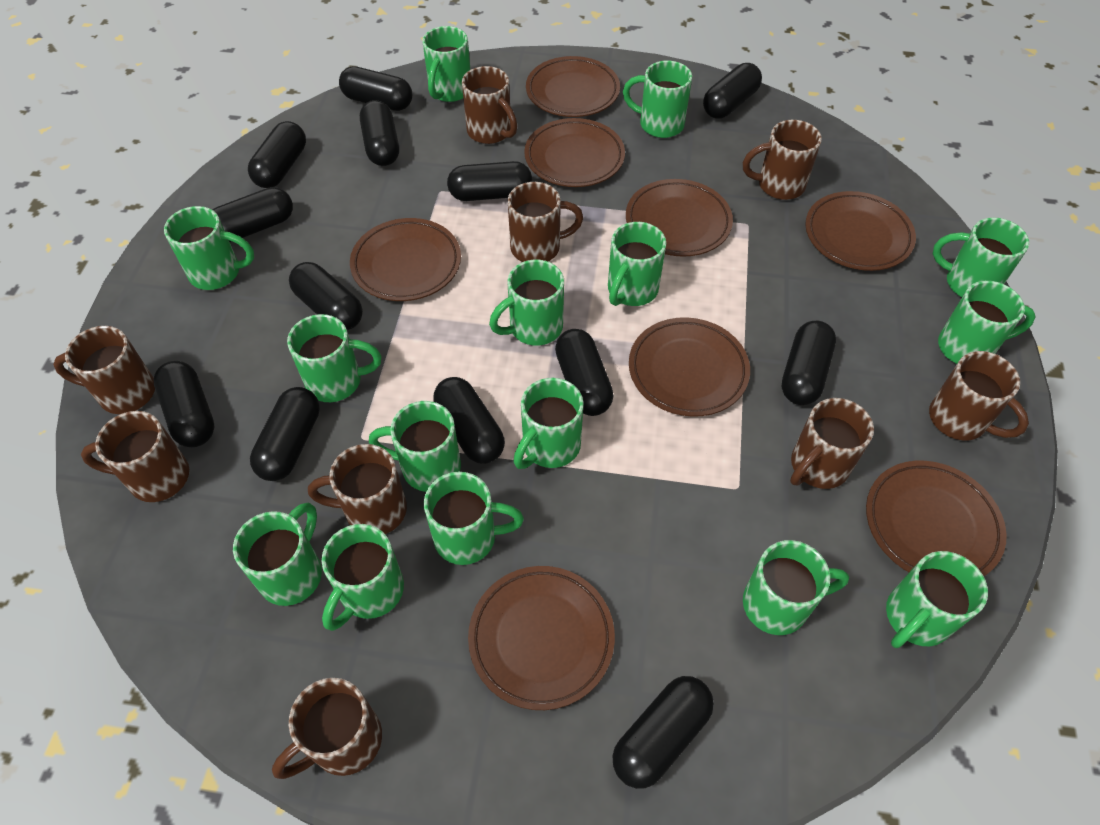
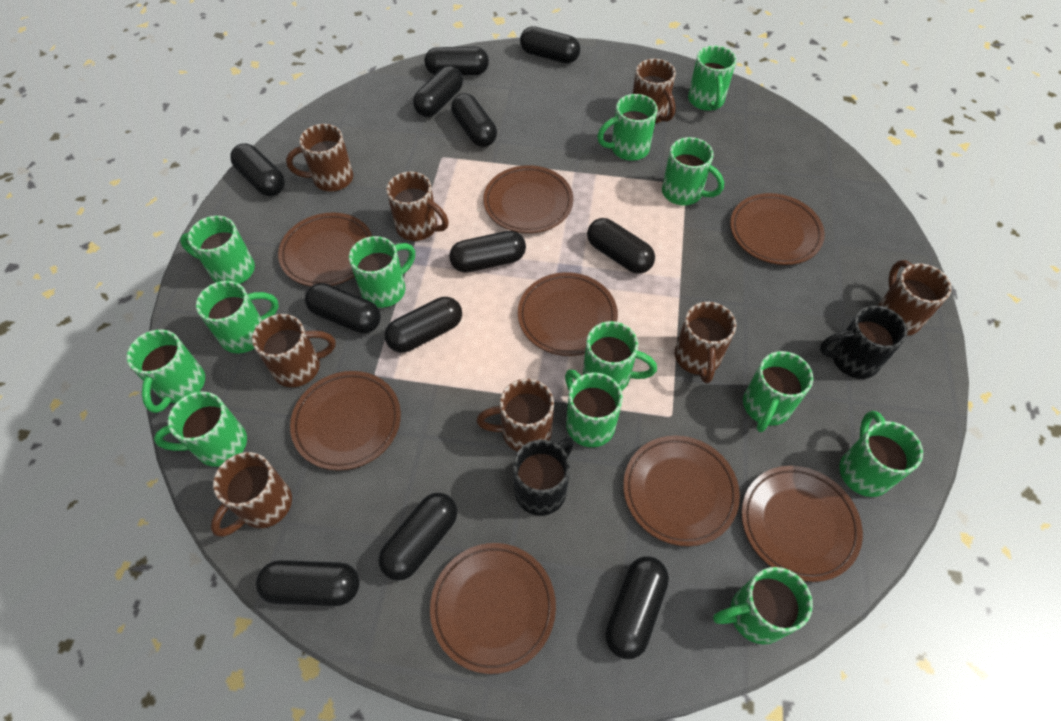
black capsule: 13 -> 12
black mug: 0 -> 2
brown mug: 9 -> 8
green mug: 15 -> 13

